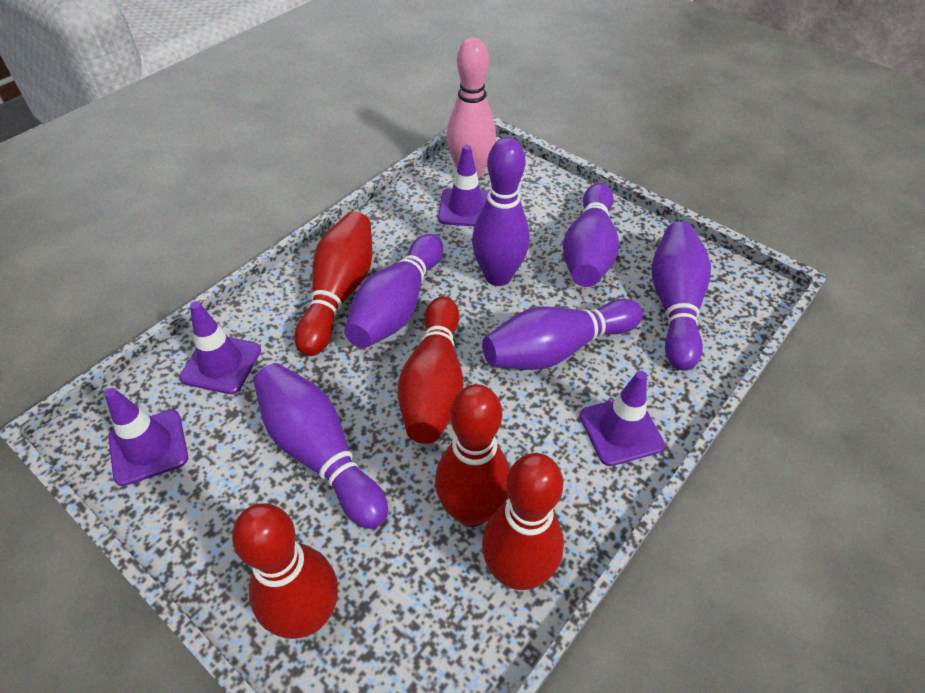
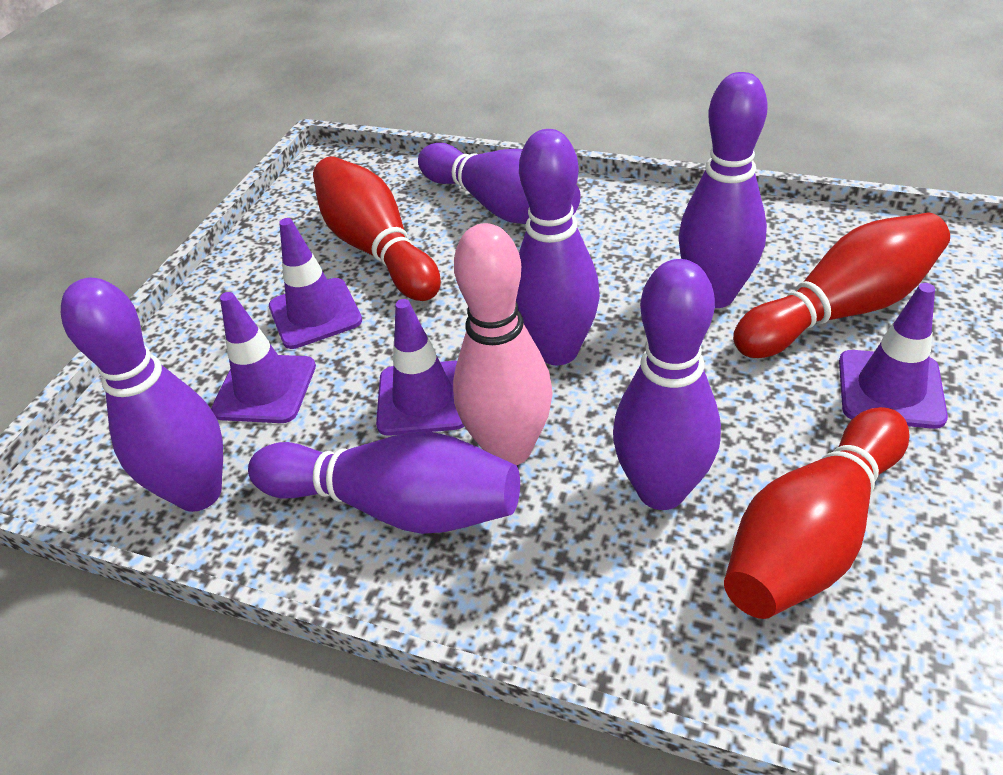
red bowling pin: 5 -> 3

